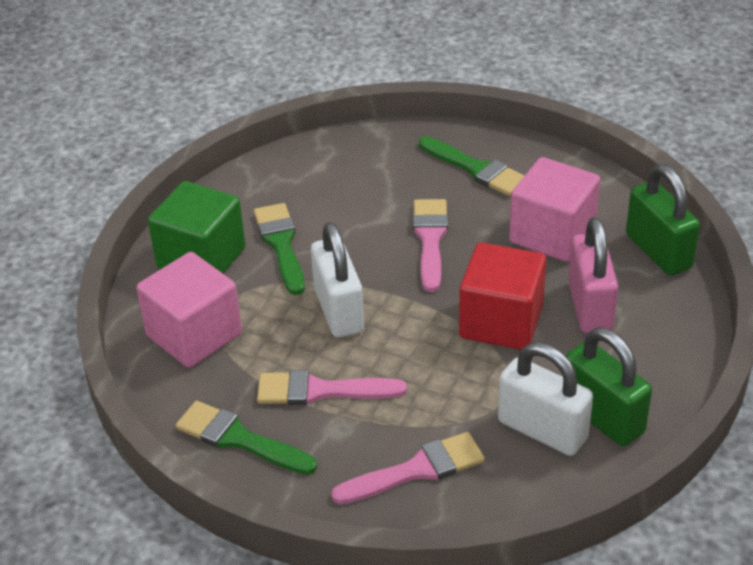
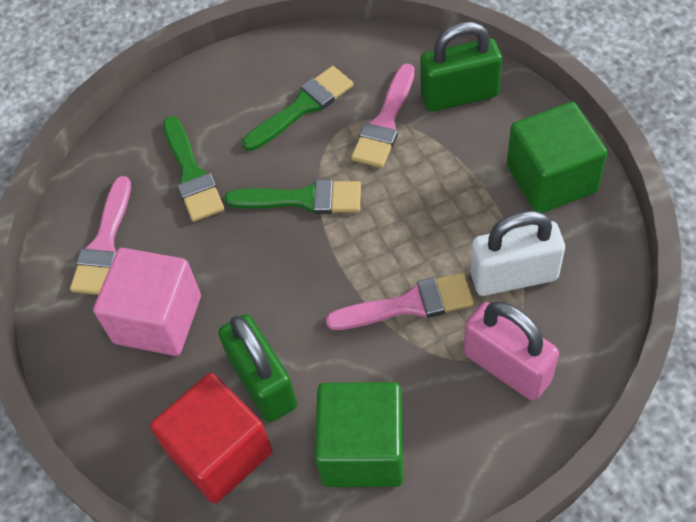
green cube: 1 -> 2
pink cube: 2 -> 1
white padlock: 2 -> 1

